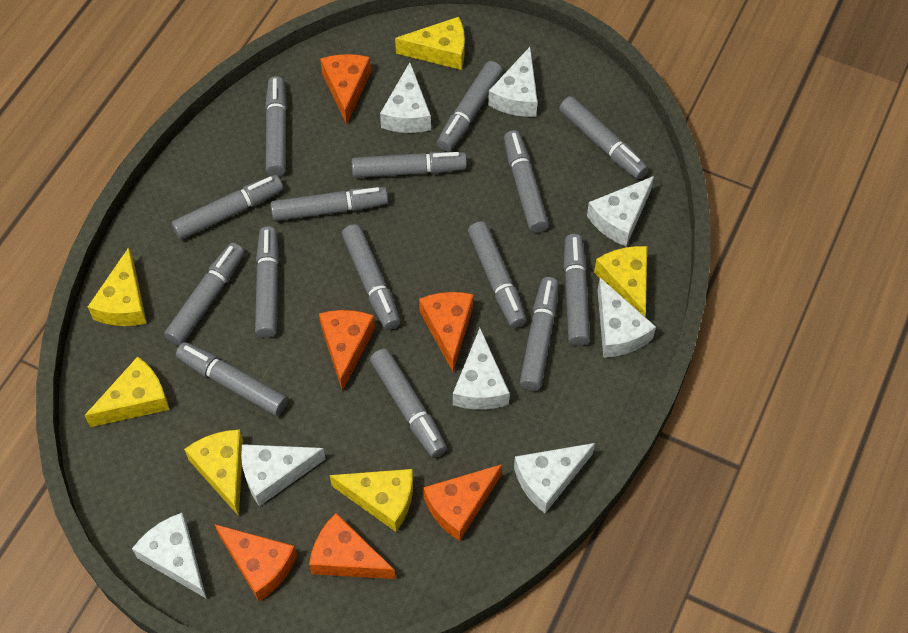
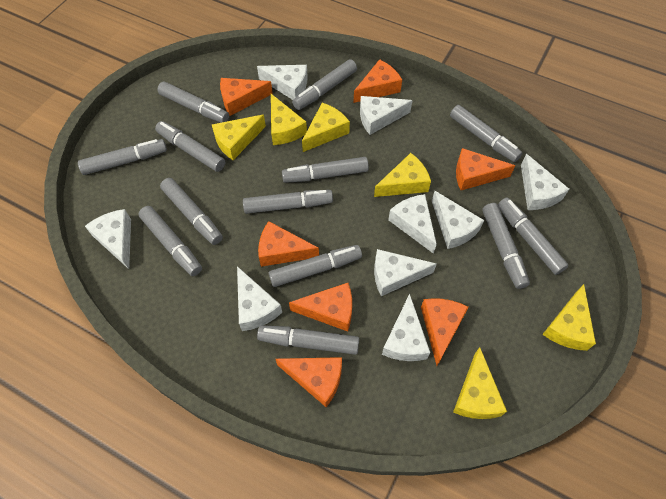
grey marker: 15 -> 13
orange cheese: 6 -> 7
white cheese: 8 -> 9

